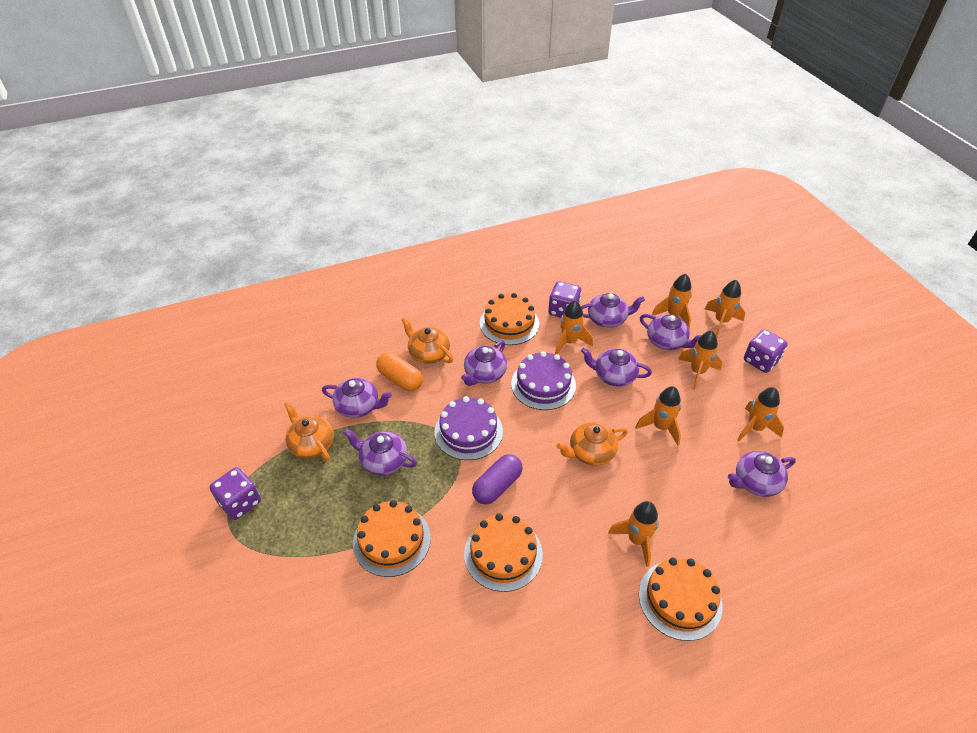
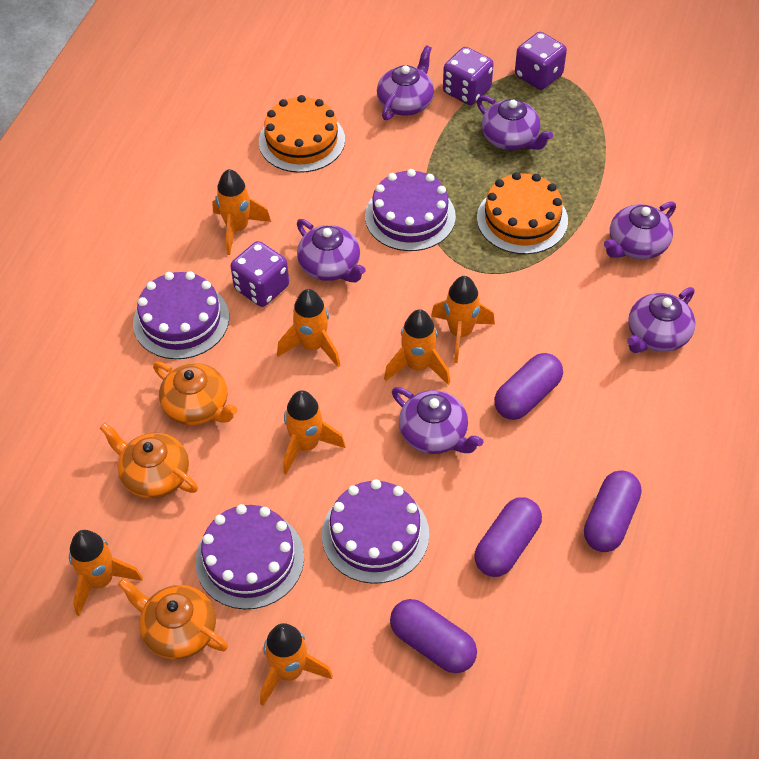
orange cake: 4 -> 2
orange capsule: 1 -> 0
purple cake: 2 -> 4
purple capsule: 1 -> 4
purple teapot: 7 -> 6

